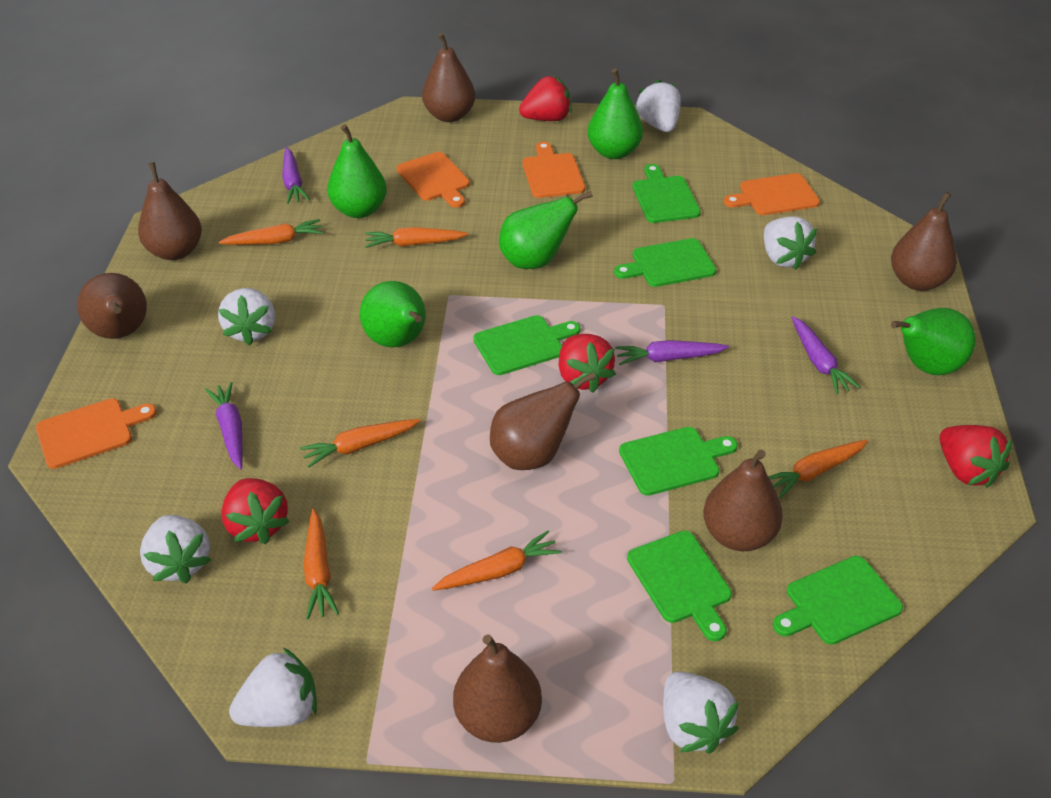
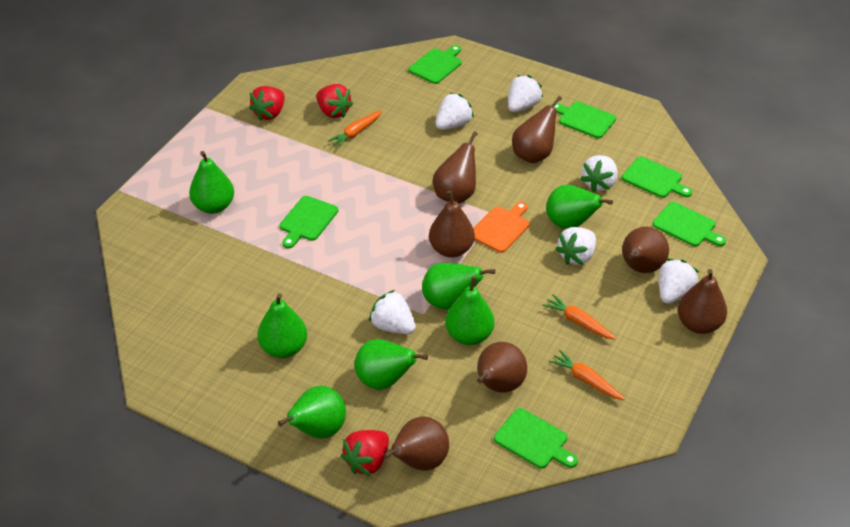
green pear: 5 -> 7
orange carrot: 6 -> 3
orange cutting board: 4 -> 1
purple carrot: 4 -> 0
red strawberry: 4 -> 3

